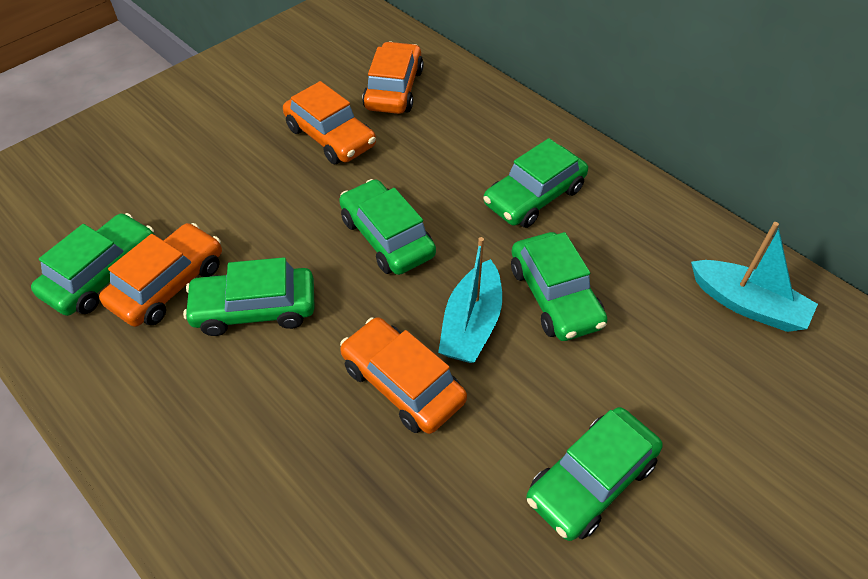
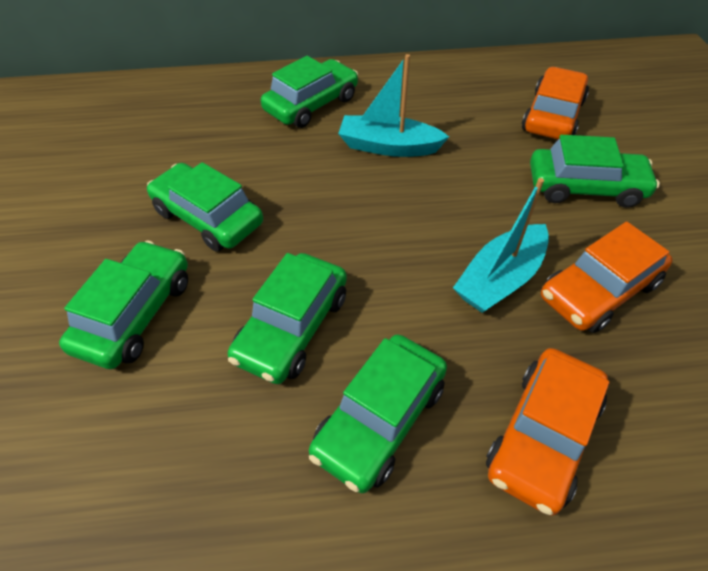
orange car: 4 -> 3

